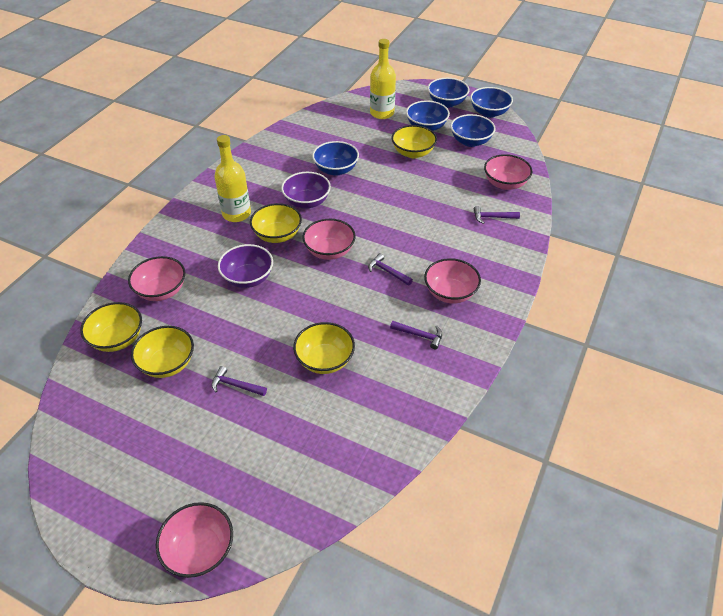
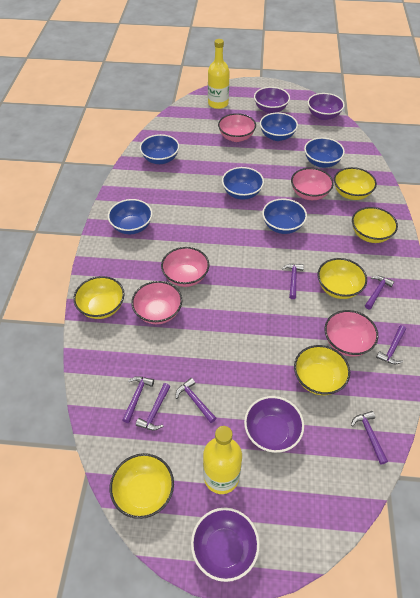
blue bowl: 5 -> 6
purple bowl: 2 -> 4
purple hammer: 4 -> 7
yellow bowl: 5 -> 6

